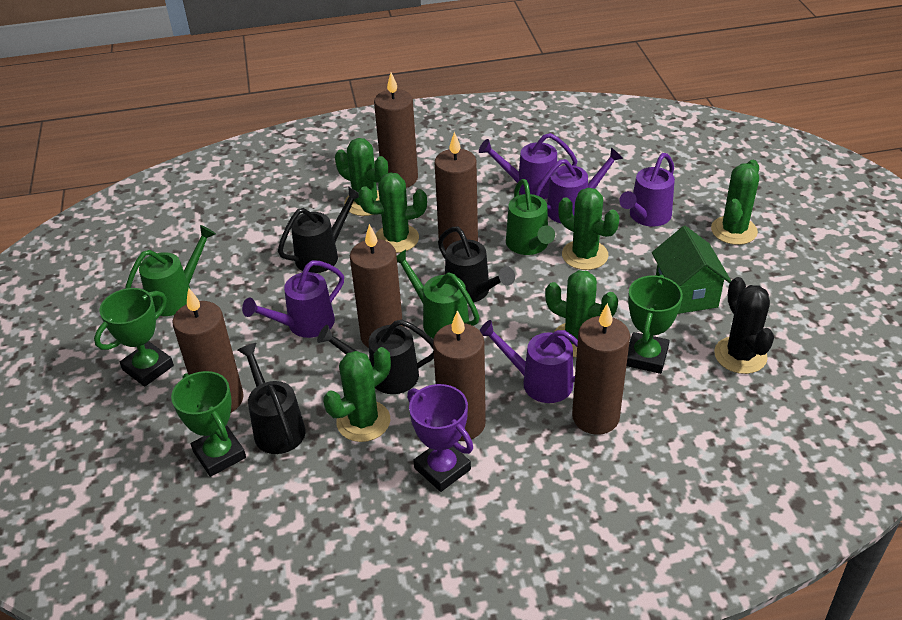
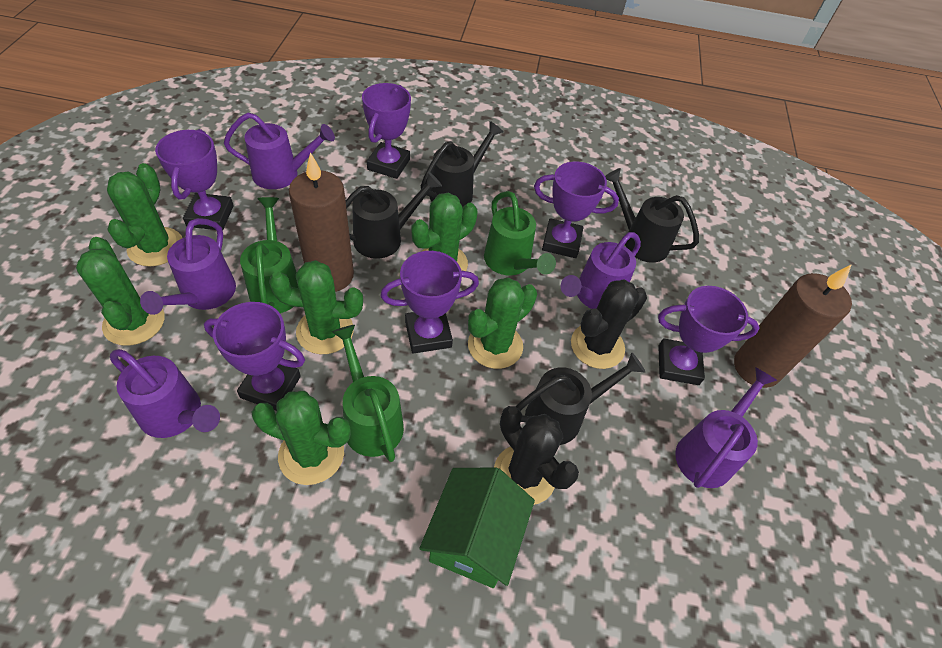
black cactus: 1 -> 2
brown candle: 6 -> 2
green trophy: 3 -> 0
purple trophy: 1 -> 6

